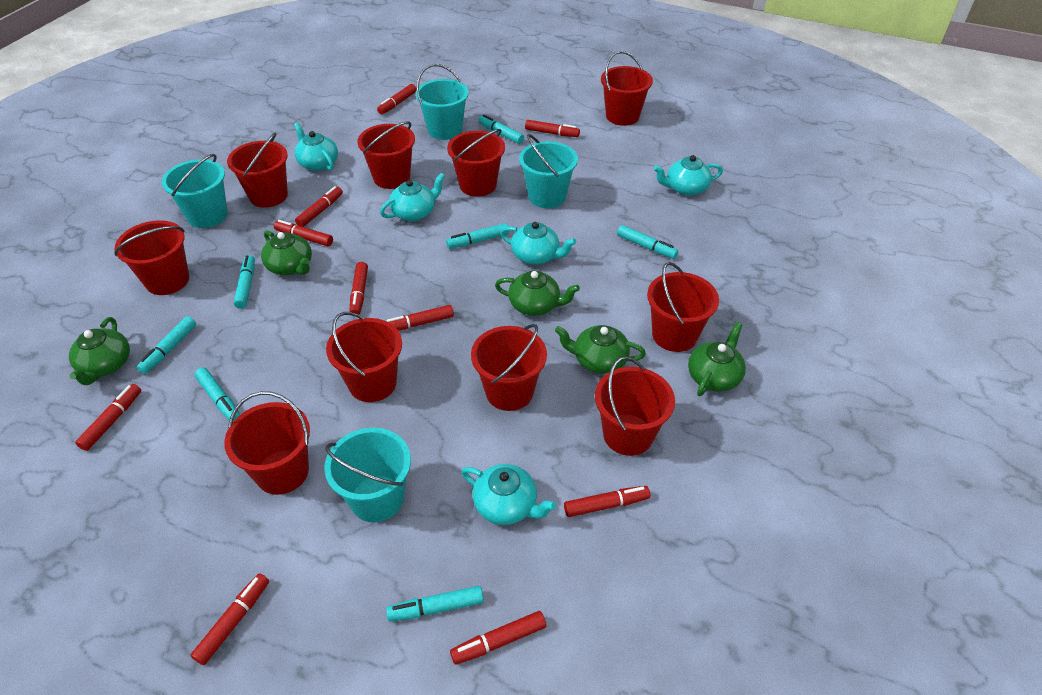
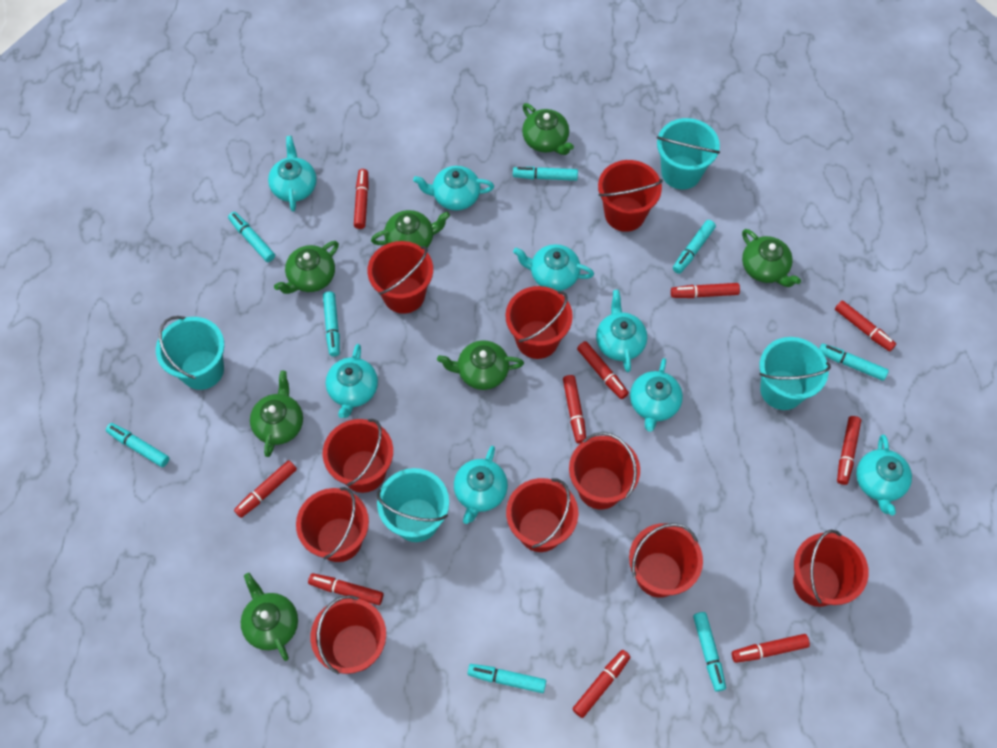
green teapot: 5 -> 7
turquoise marker: 7 -> 8
turquoise teapot: 5 -> 8

